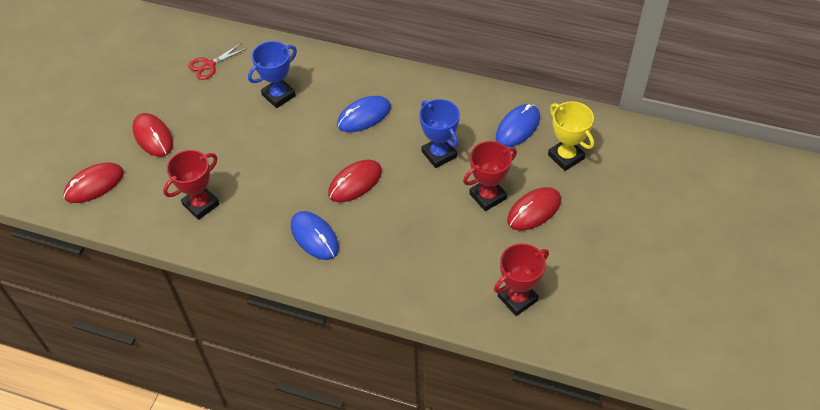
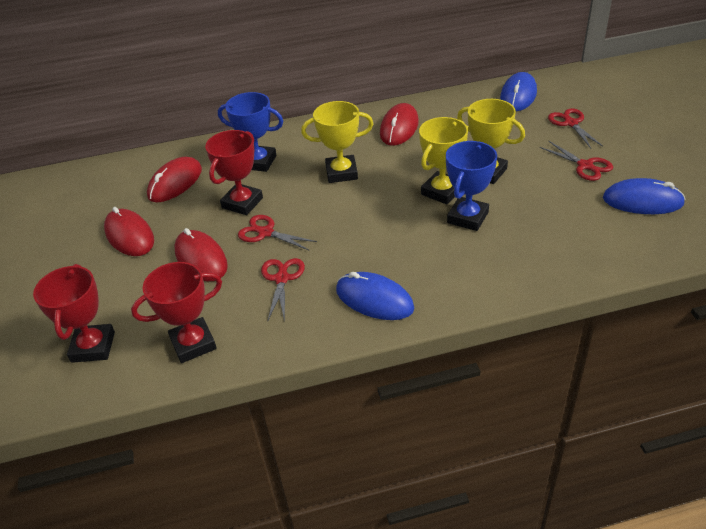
red scissors: 1 -> 4
yellow trophy: 1 -> 3

